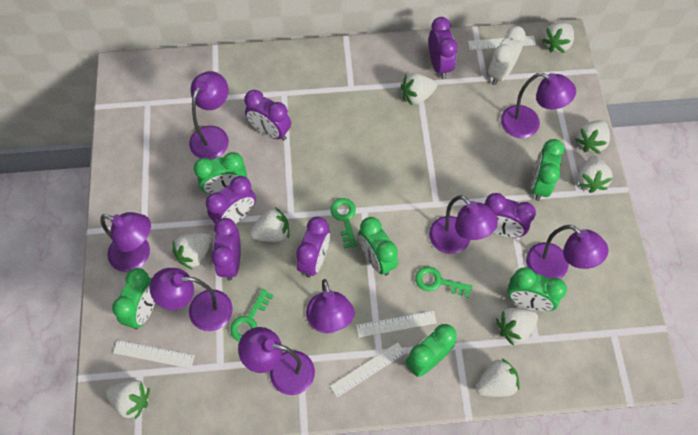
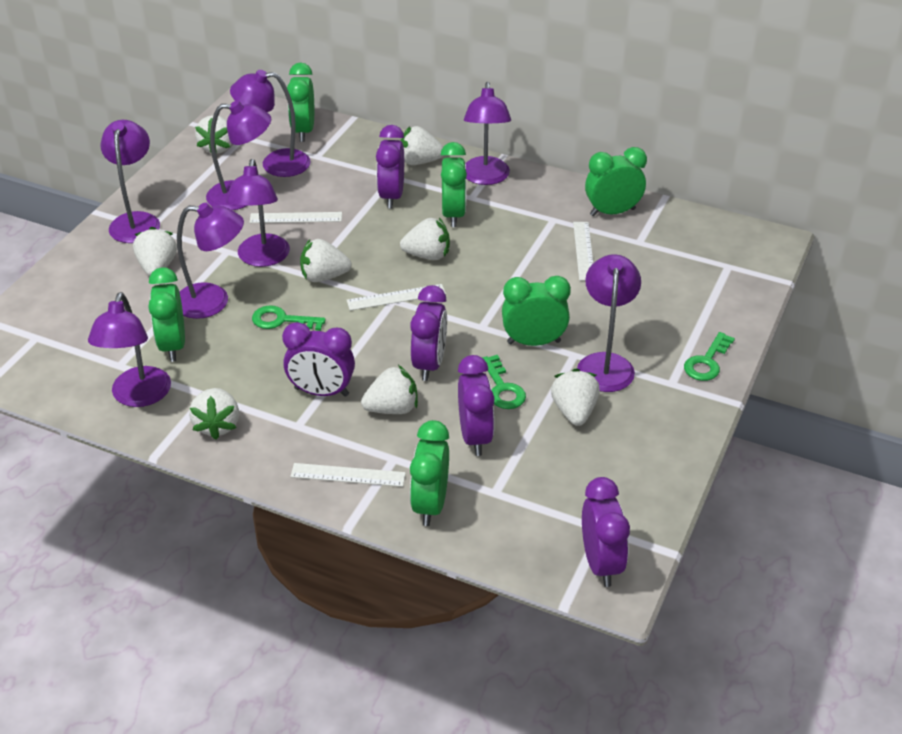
purple clock: 6 -> 5
white clock: 1 -> 0
white strawberry: 9 -> 8

